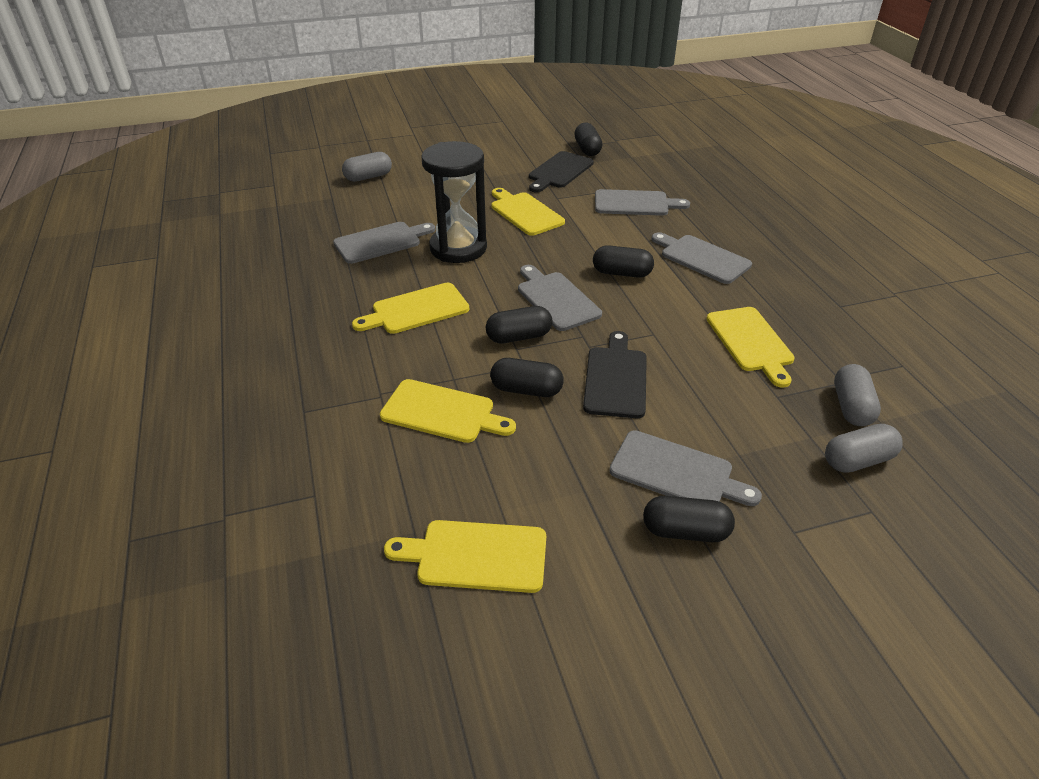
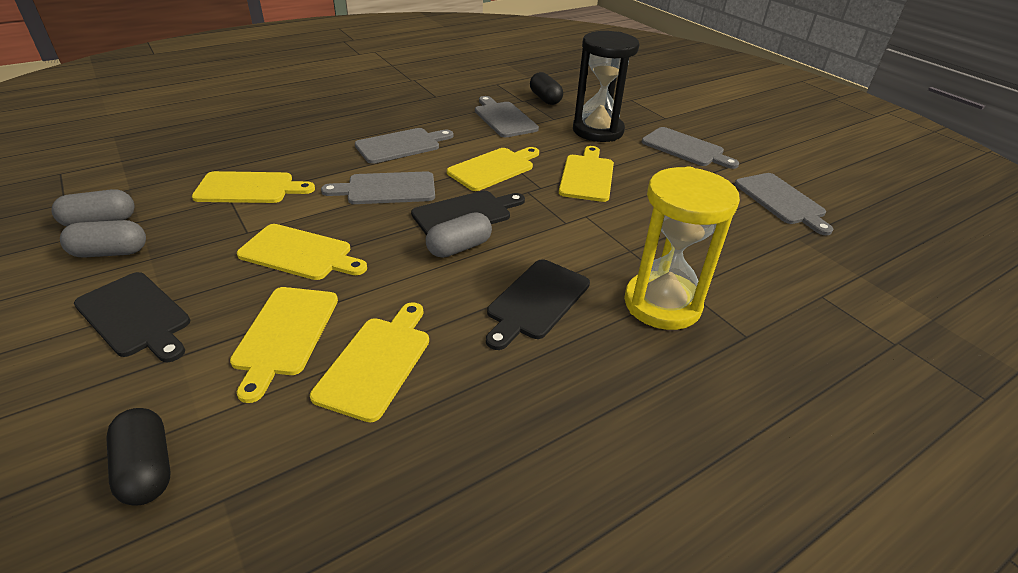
black capsule: 5 -> 2
black cutting board: 2 -> 3
yellow cutting board: 5 -> 6
yellow hourglass: 0 -> 1

